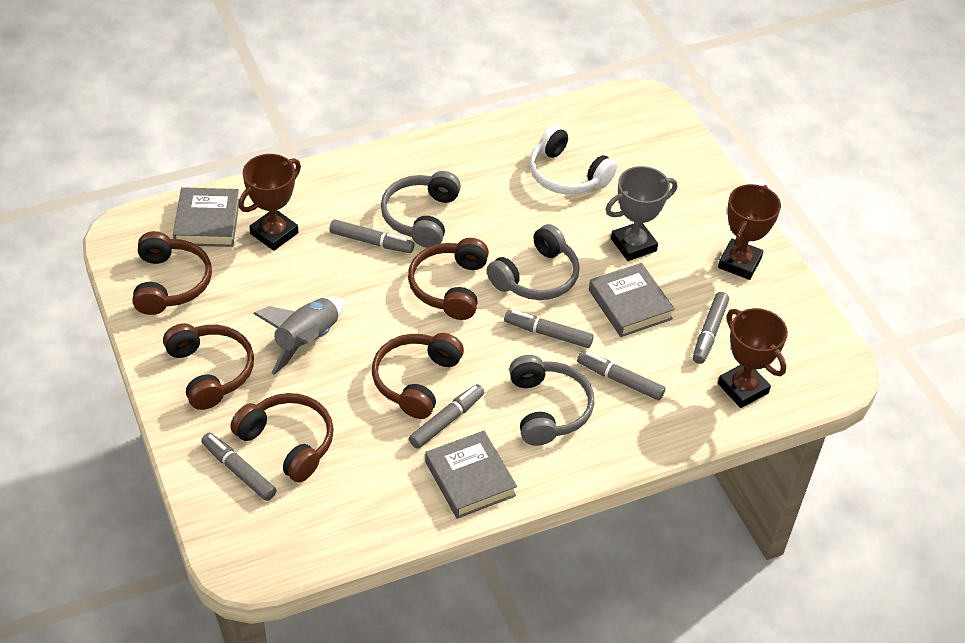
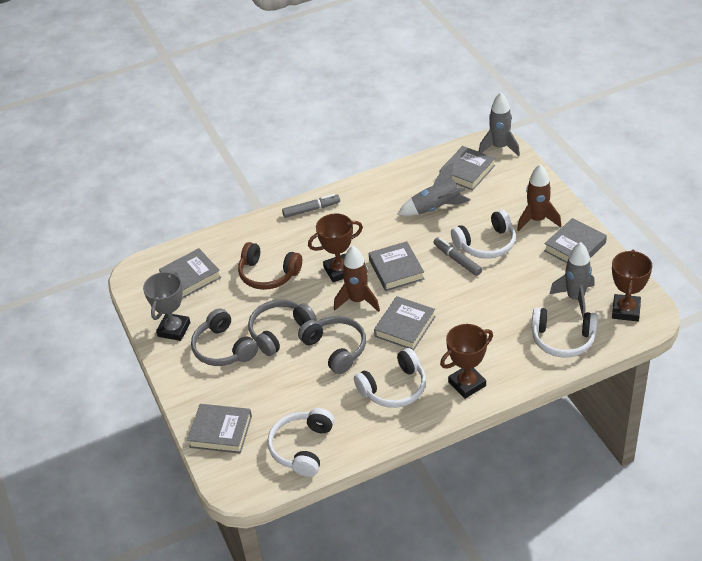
brown headphones: 5 -> 1
brown rocket: 0 -> 2
grey book: 3 -> 6
grey marker: 6 -> 2
grey rocket: 1 -> 3
white headphones: 1 -> 4

